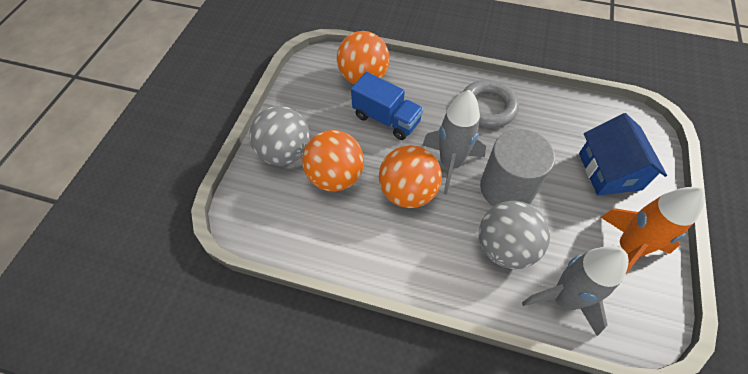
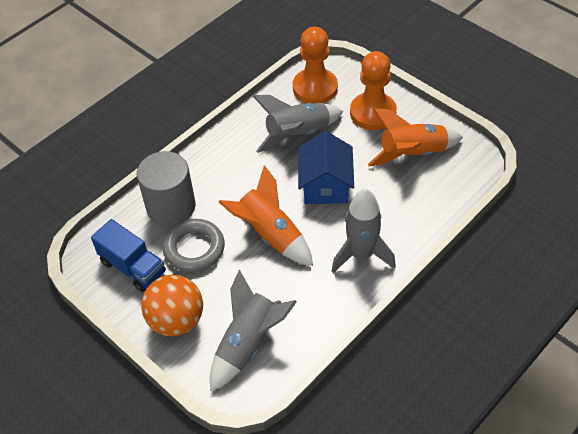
grey ball: 2 -> 0
grey rocket: 2 -> 3
orange ball: 3 -> 1
orange pawn: 0 -> 2
orange rocket: 1 -> 2

